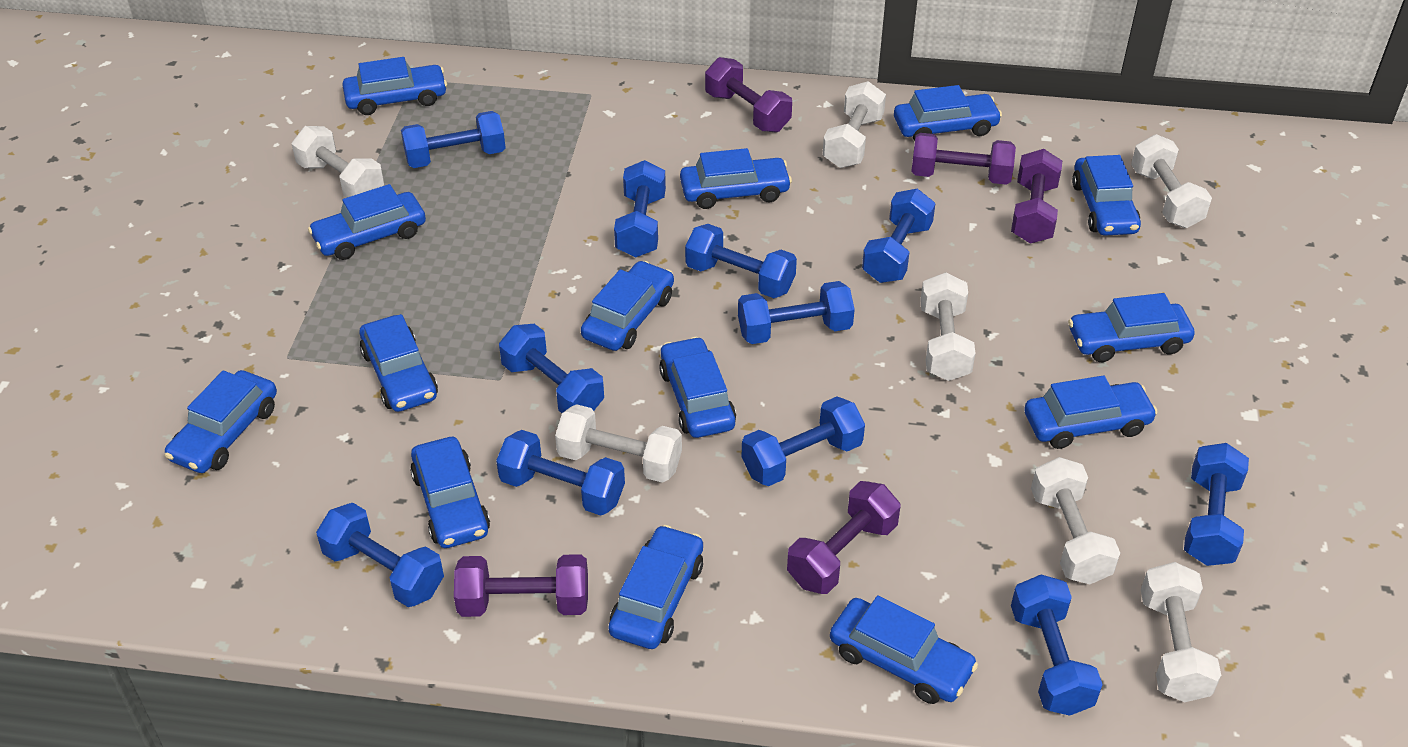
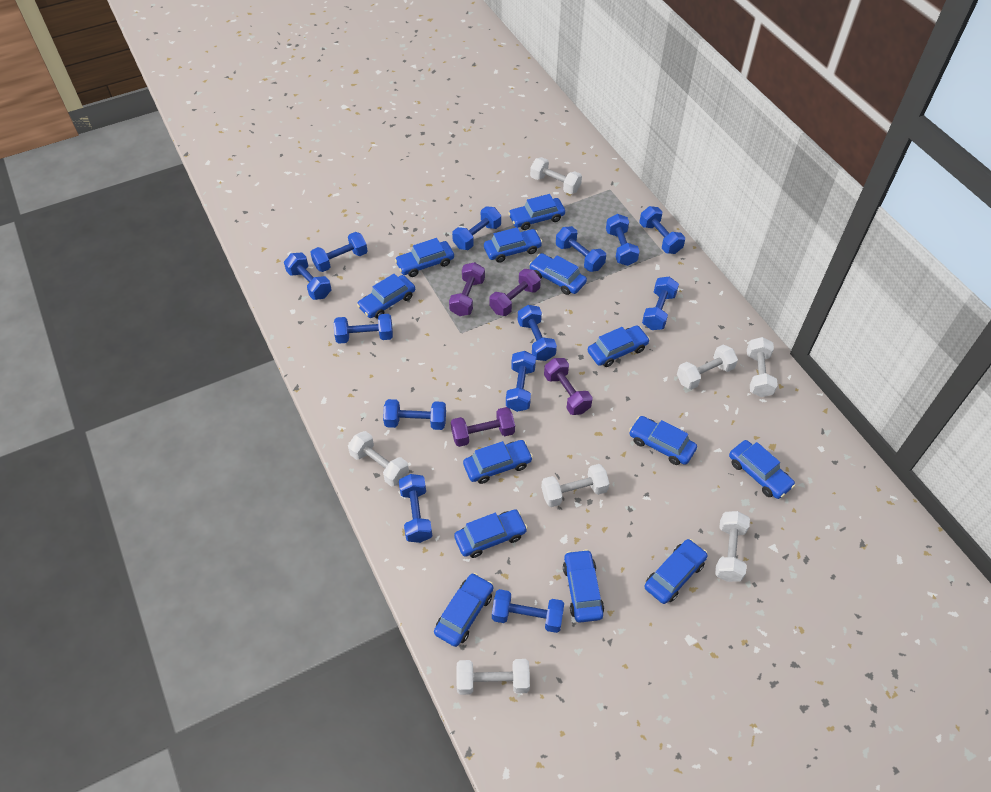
blue car: 14 -> 13
blue dumbbell: 11 -> 13
purple dumbbell: 5 -> 4

